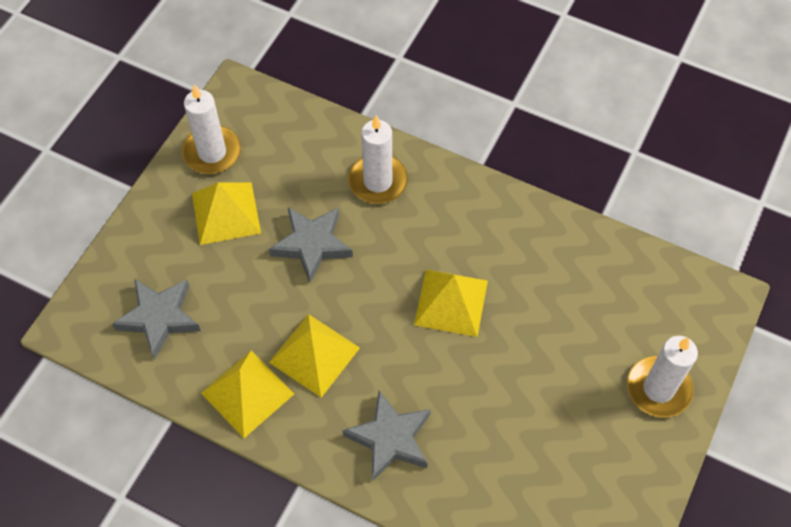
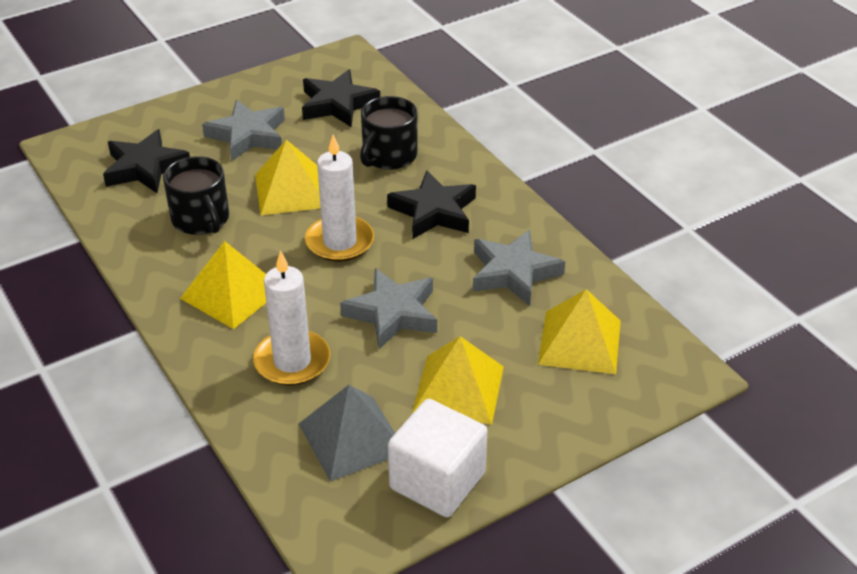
black mug: 0 -> 2
black star: 0 -> 3
grey pyramid: 0 -> 1
white candle: 3 -> 2
white cube: 0 -> 1

